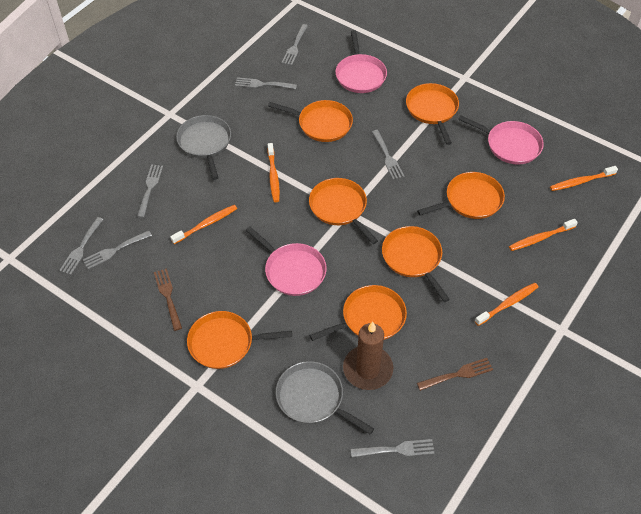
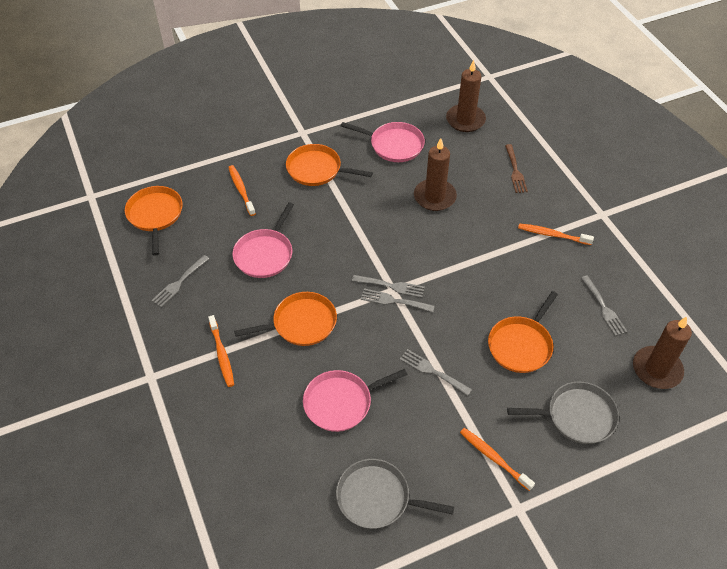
brown candle: 1 -> 3
brown fork: 2 -> 1
grey fork: 7 -> 5
orange pan: 7 -> 4
orange toothbrush: 5 -> 4

